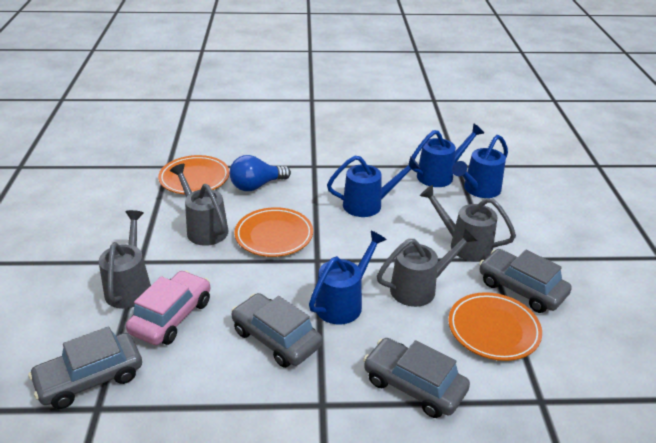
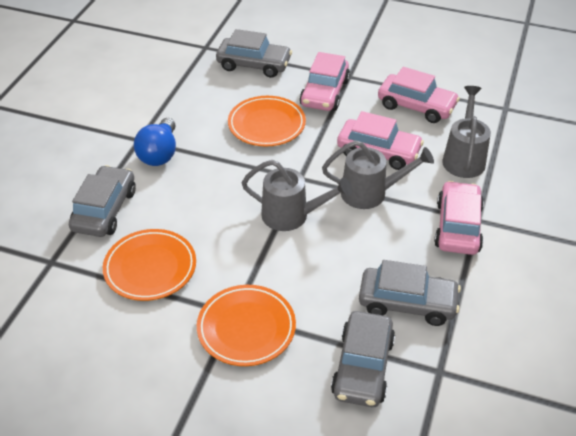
blue watering can: 4 -> 0
grey watering can: 4 -> 3
pink car: 1 -> 4

